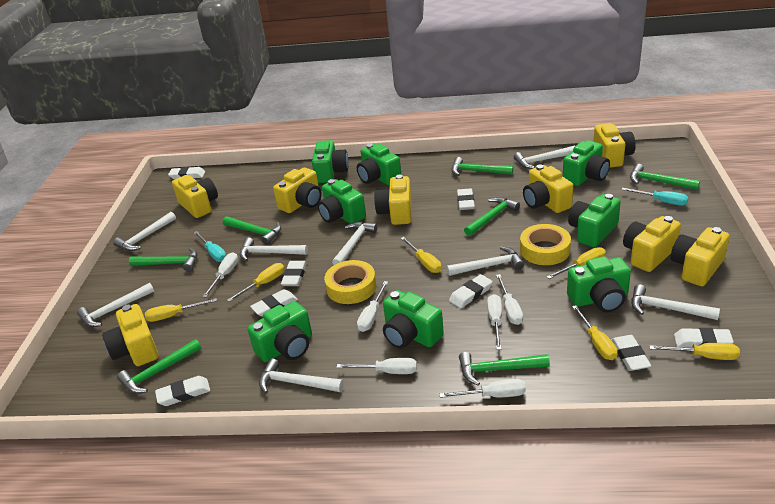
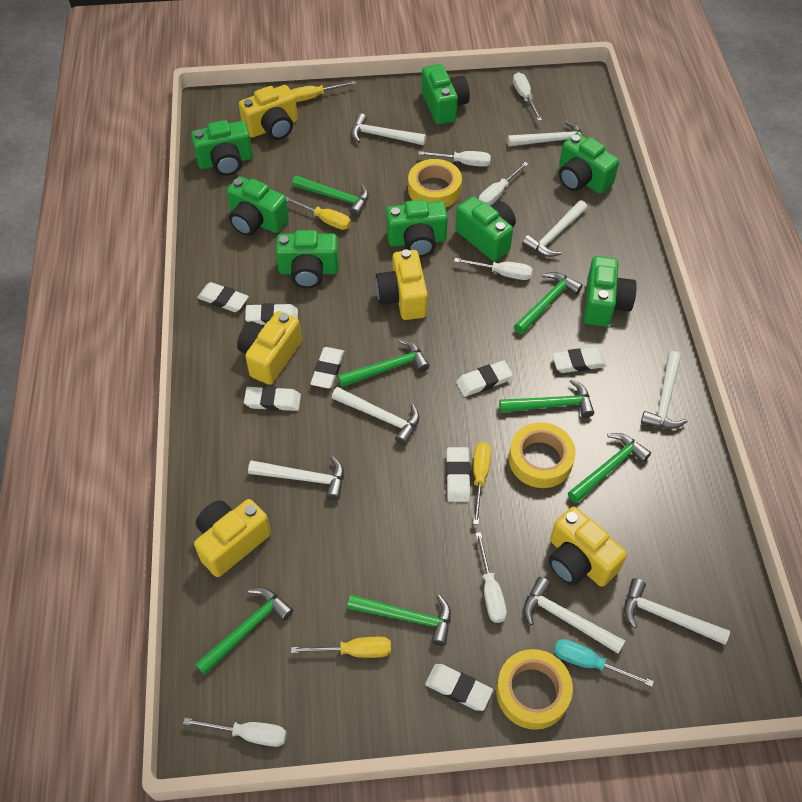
turquoise screwdriver: 2 -> 1
yellow camera: 8 -> 5
yellow screwdriver: 6 -> 4
yellow tape: 2 -> 3

